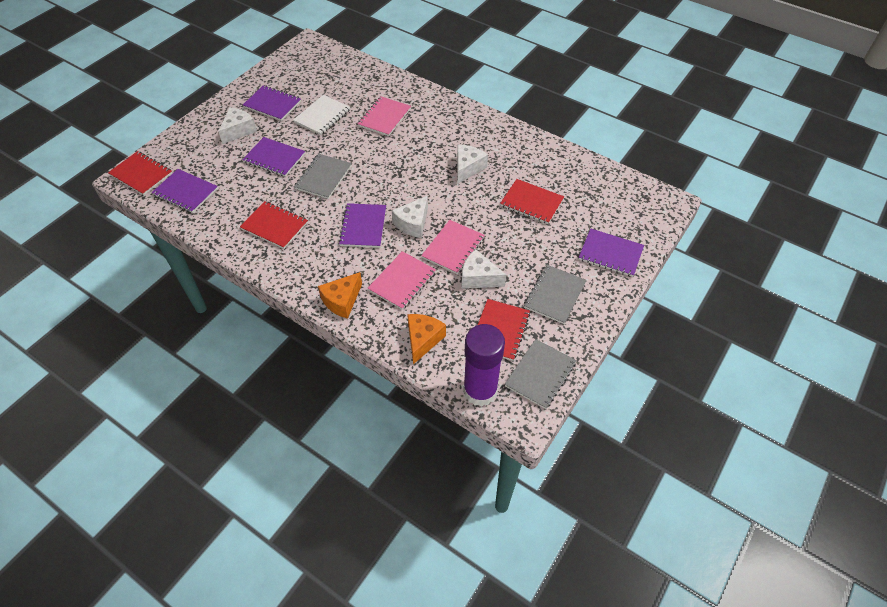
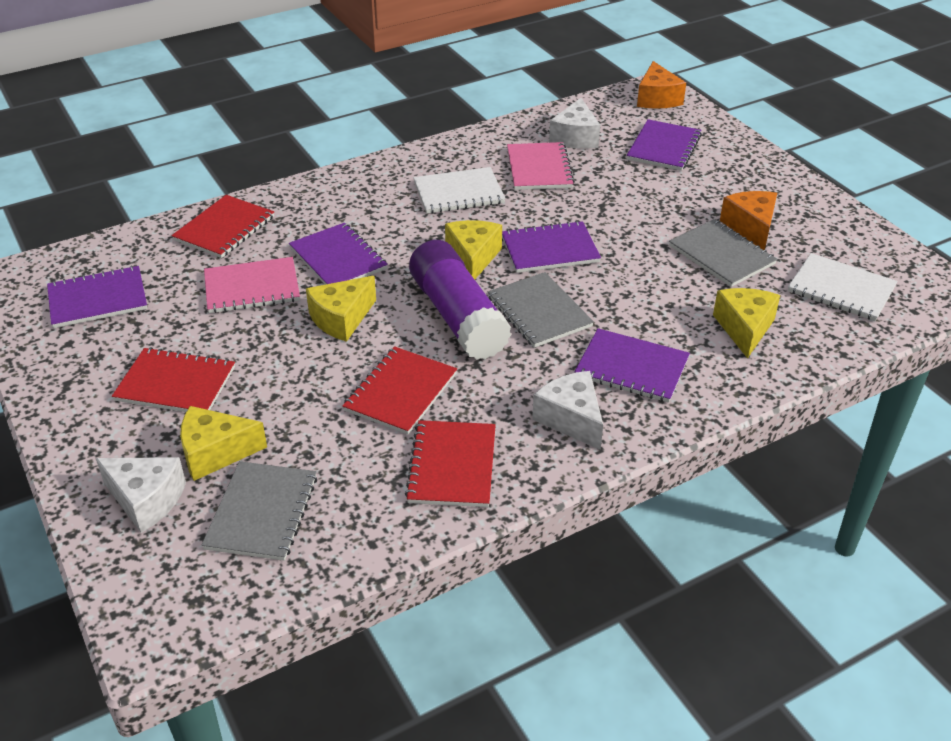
pink notebook: 3 -> 2
white cheese: 4 -> 3
white notebook: 1 -> 2
yellow cheese: 0 -> 4

